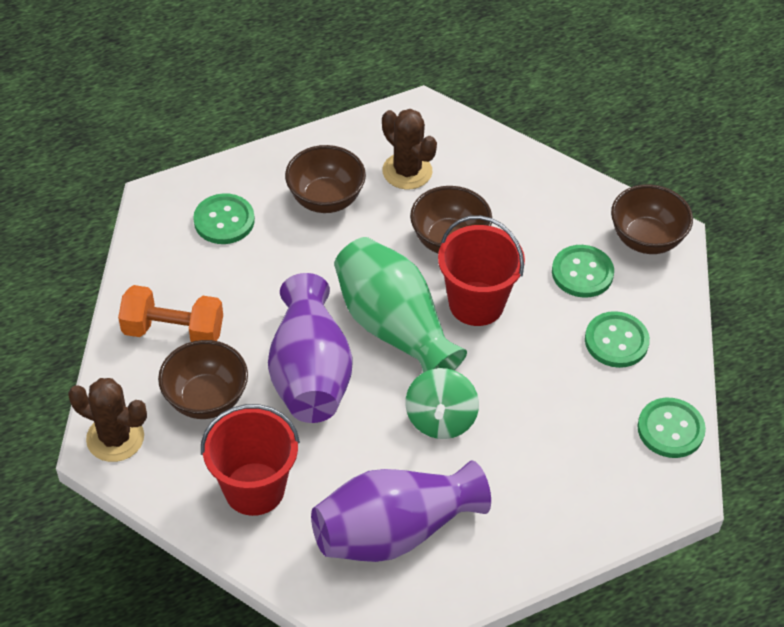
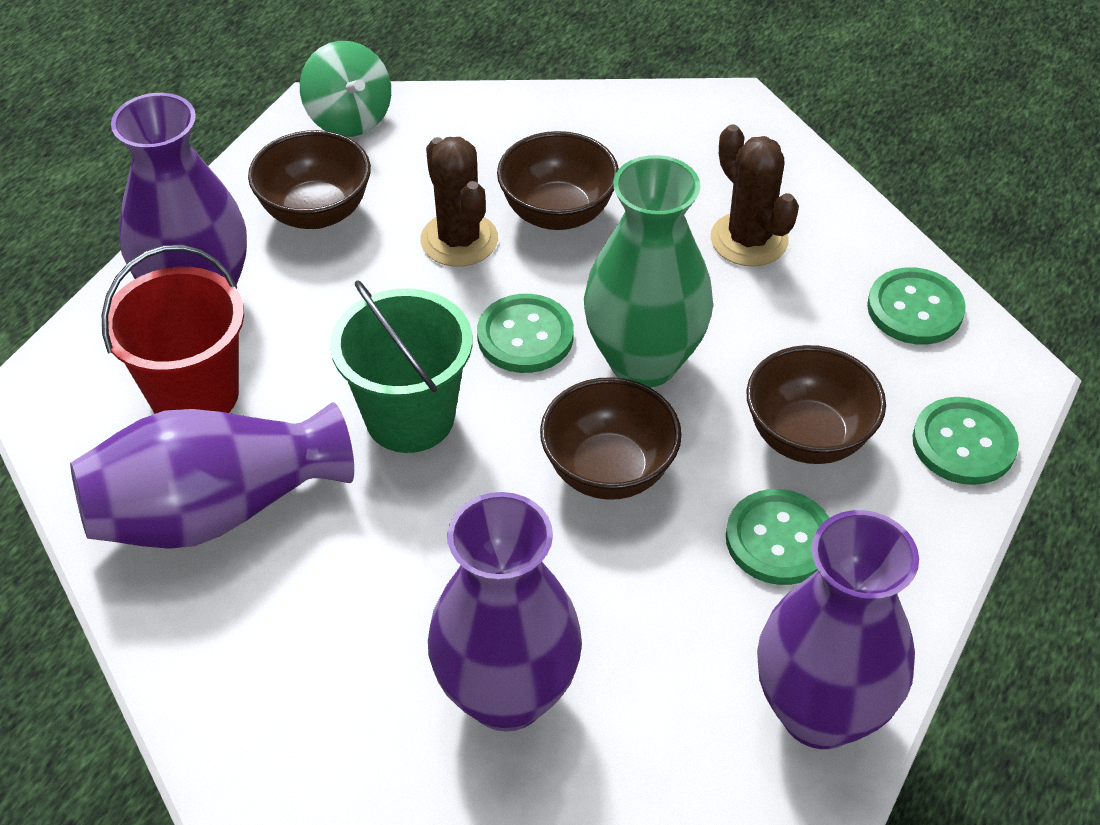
green bucket: 0 -> 1
orange dumbbell: 1 -> 0
purple vase: 2 -> 4
red bucket: 2 -> 1

